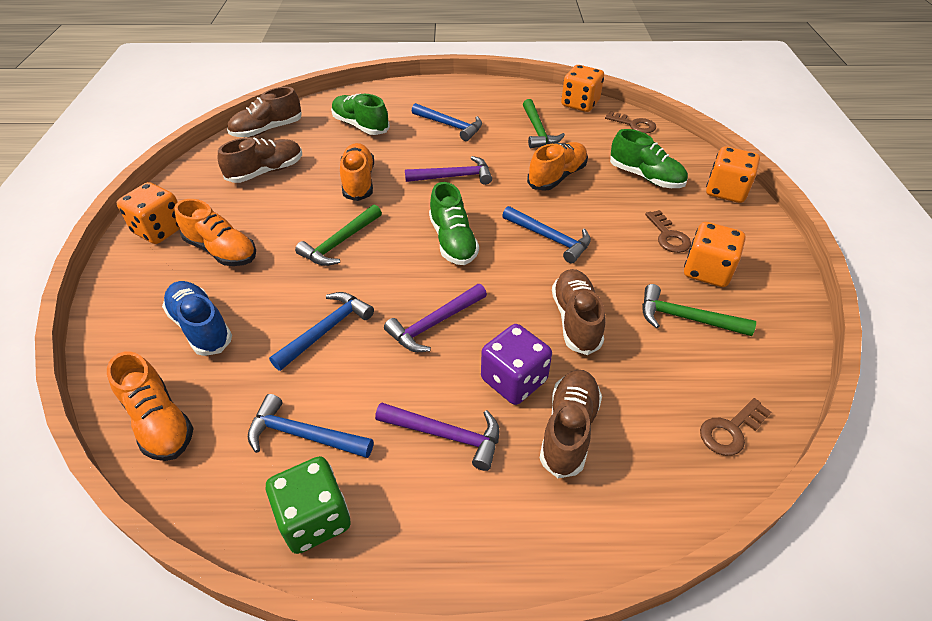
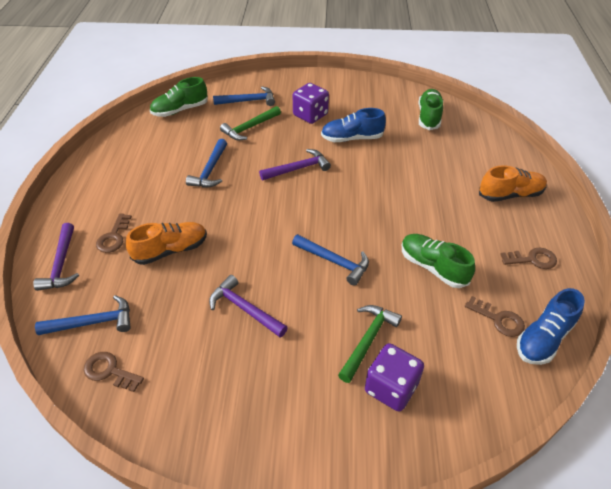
blue shoe: 1 -> 2
brown key: 3 -> 4
brown shoe: 4 -> 0
green dice: 1 -> 0
green hammer: 3 -> 2
orange dice: 4 -> 0
orange shoe: 4 -> 2
purple dice: 1 -> 2

